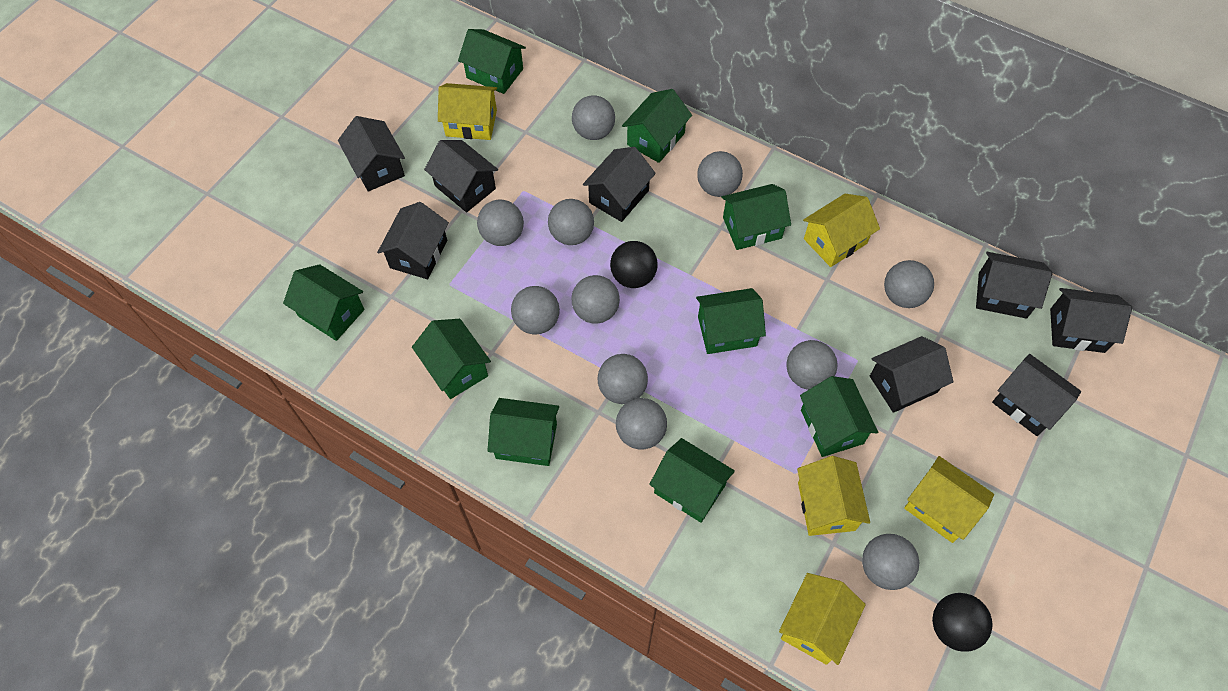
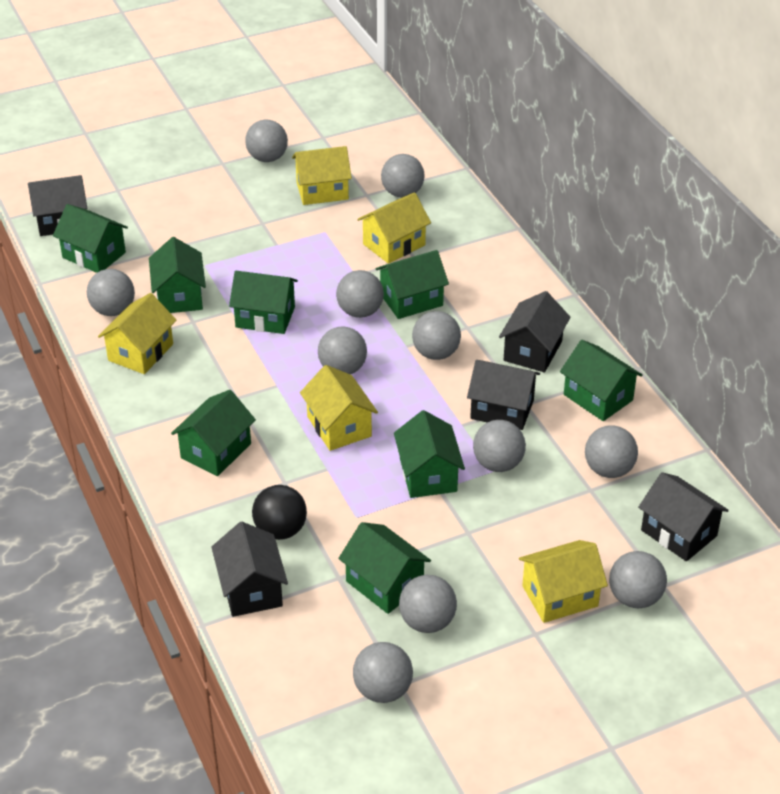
black ball: 2 -> 1
black house: 8 -> 5
green house: 9 -> 8

